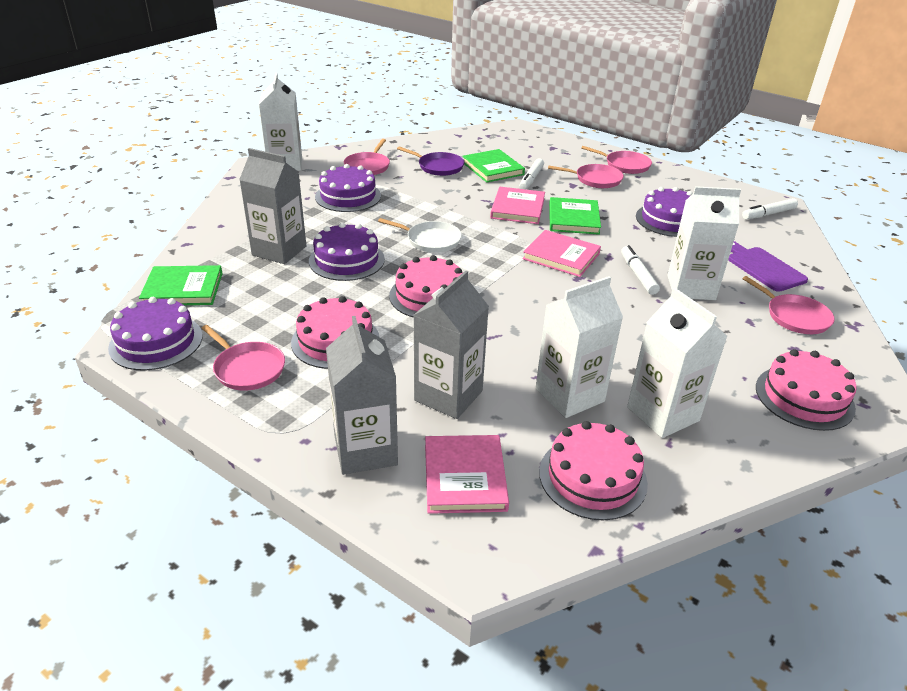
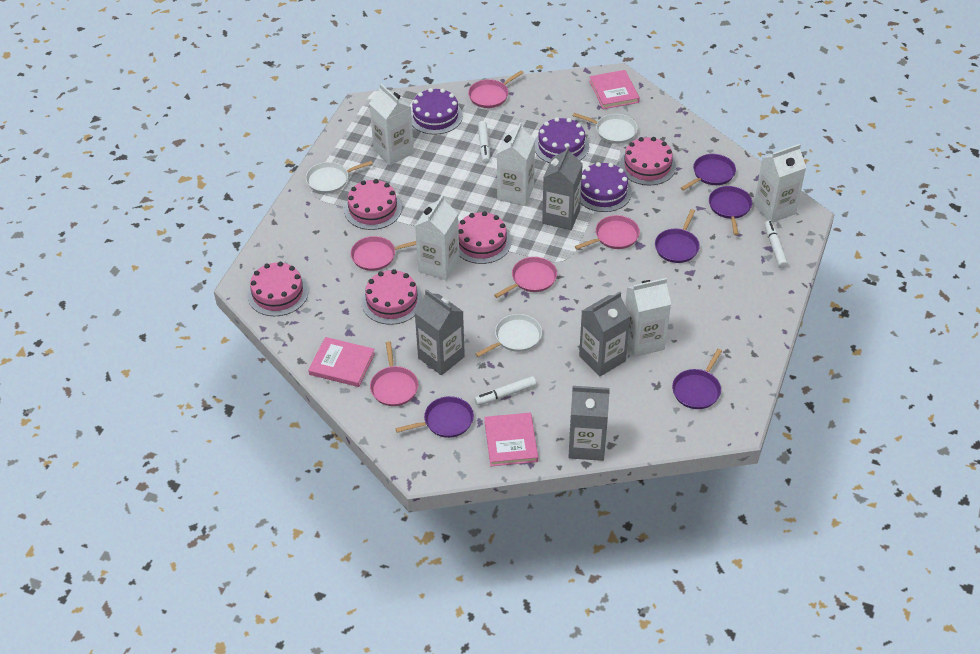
green book: 3 -> 0
grey carton: 3 -> 4
pink cake: 4 -> 5
purple cake: 4 -> 3
purple cutting board: 1 -> 0
purple pan: 1 -> 5
white carton: 4 -> 5
white pan: 1 -> 3

